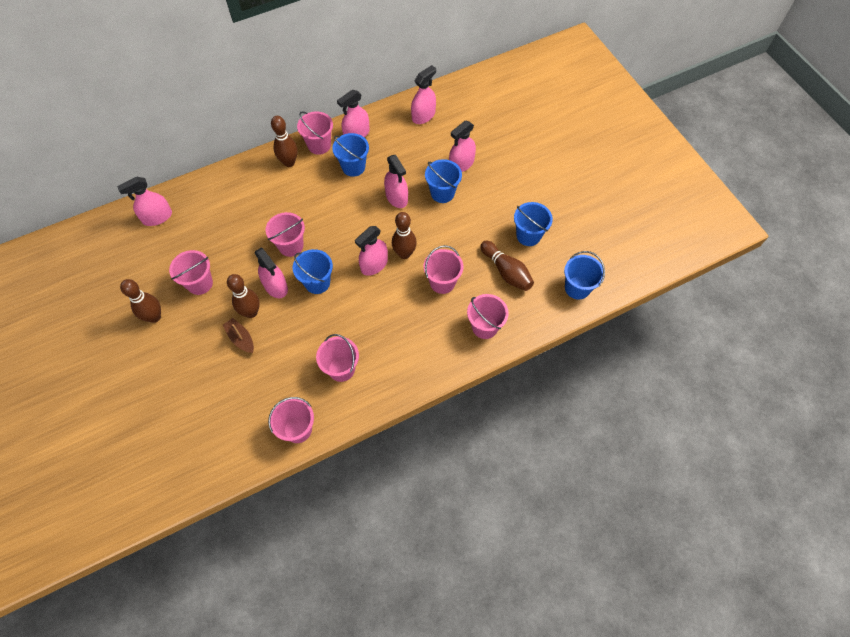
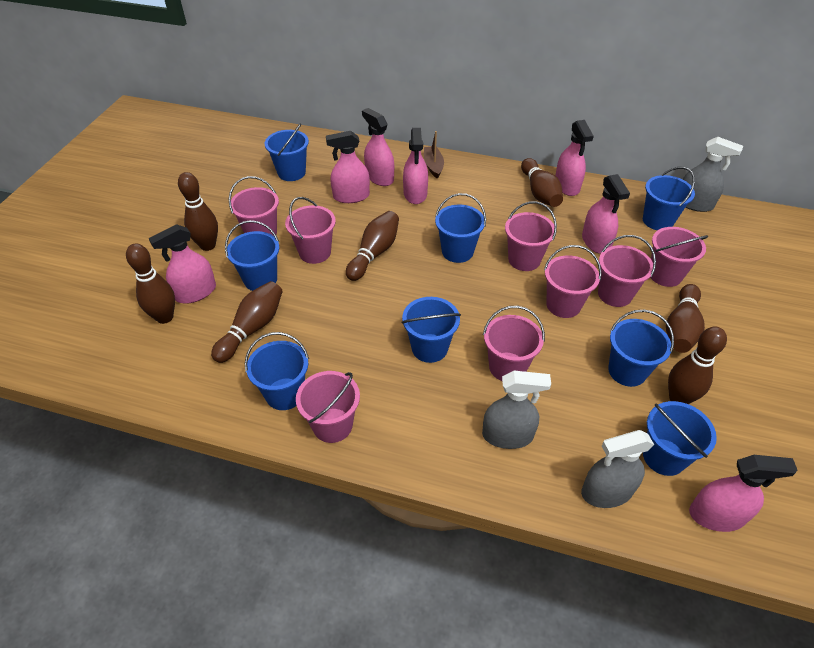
blue bucket: 5 -> 8
brown bowling pin: 5 -> 7
grey spray bottle: 0 -> 3
pink bucket: 7 -> 8

